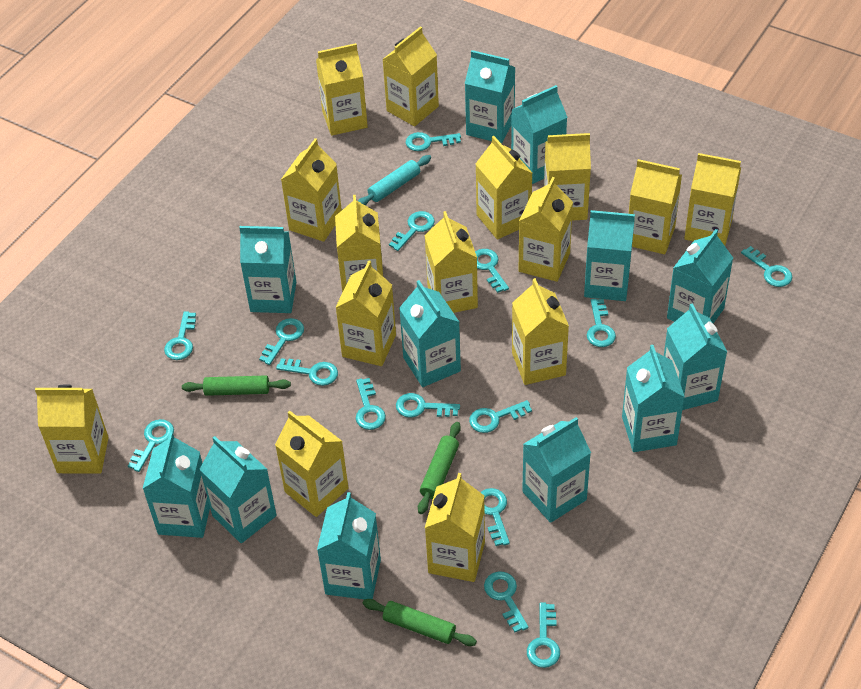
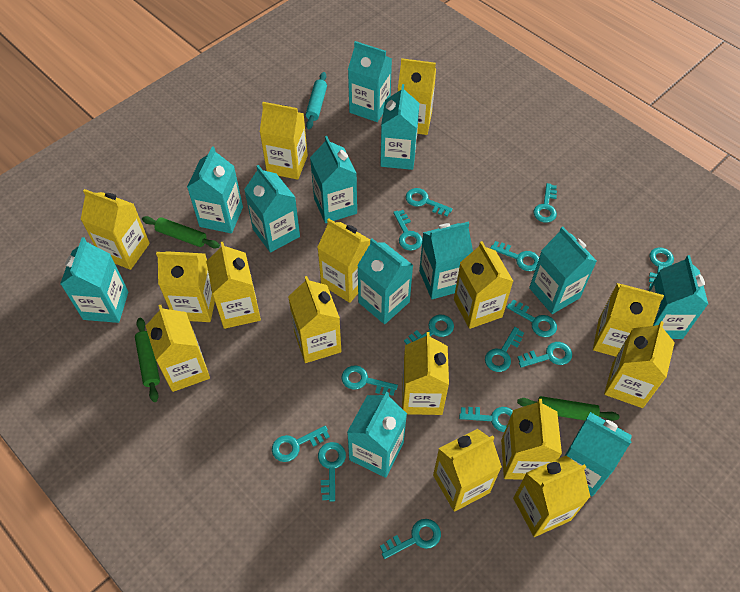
turquoise key: 15 -> 14

